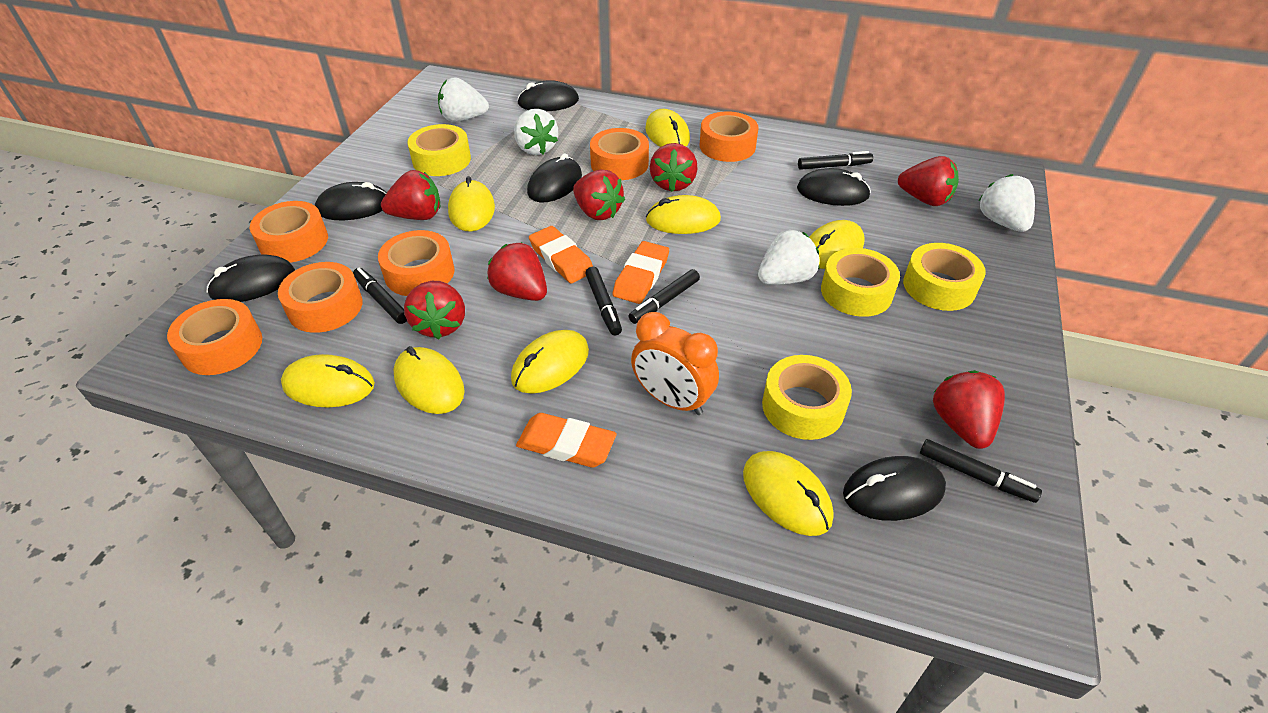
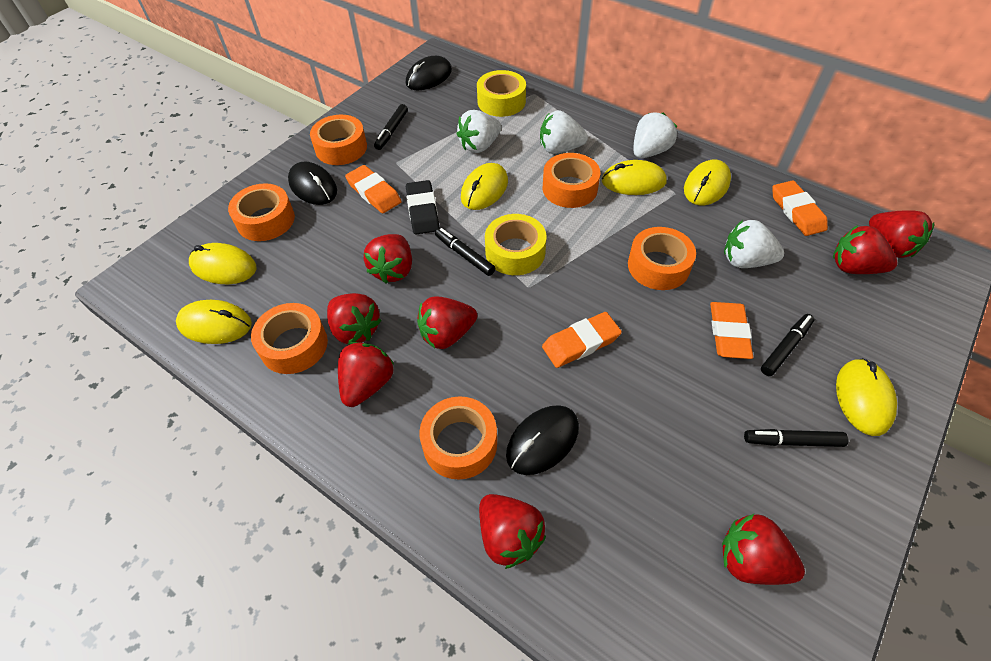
black eraser: 0 -> 1
black marker: 5 -> 4
black mouse: 6 -> 3
orange clock: 1 -> 0
orange eraser: 3 -> 4
red strawberry: 7 -> 8
yellow mouse: 8 -> 6
yellow tape: 4 -> 2

